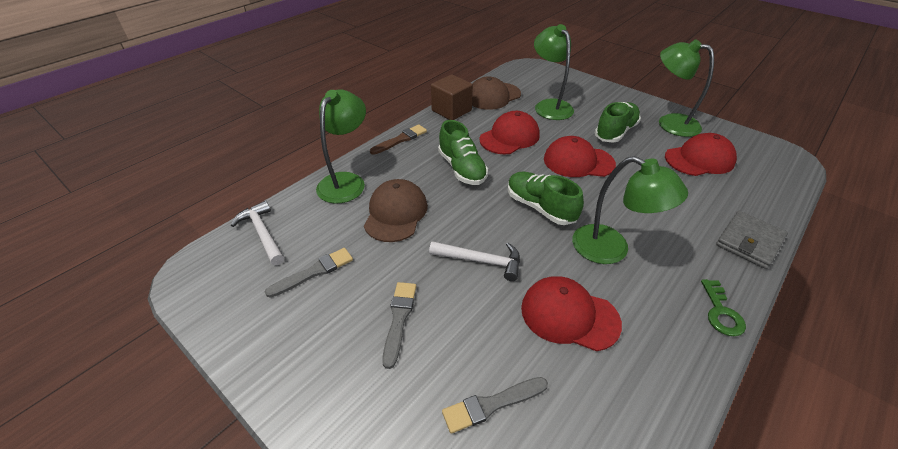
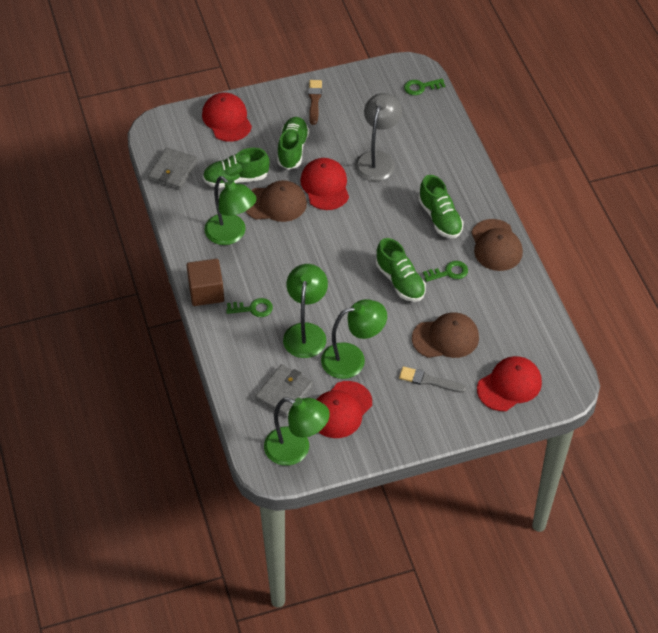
brown cap: 2 -> 3
green key: 1 -> 3
green shoe: 3 -> 4
grey brush: 3 -> 1
grey lamp: 0 -> 1
grey wallet: 1 -> 2
white hammer: 2 -> 0

